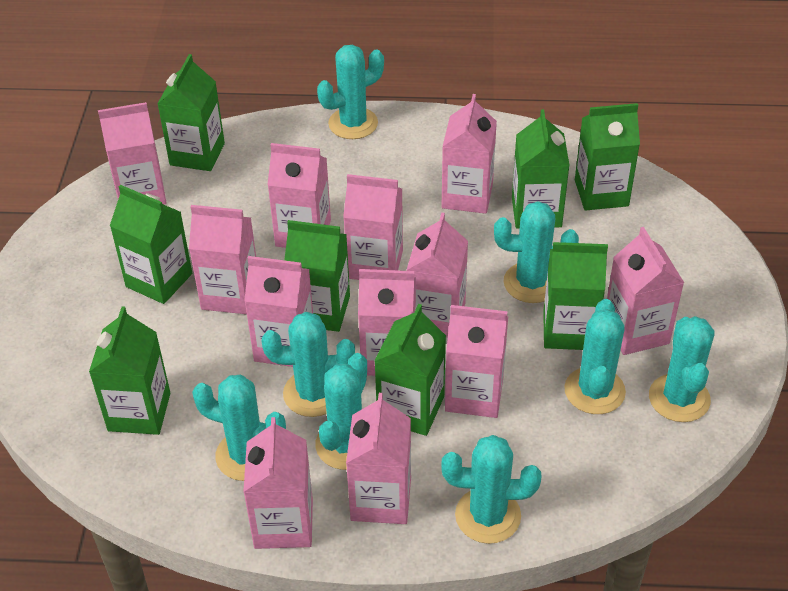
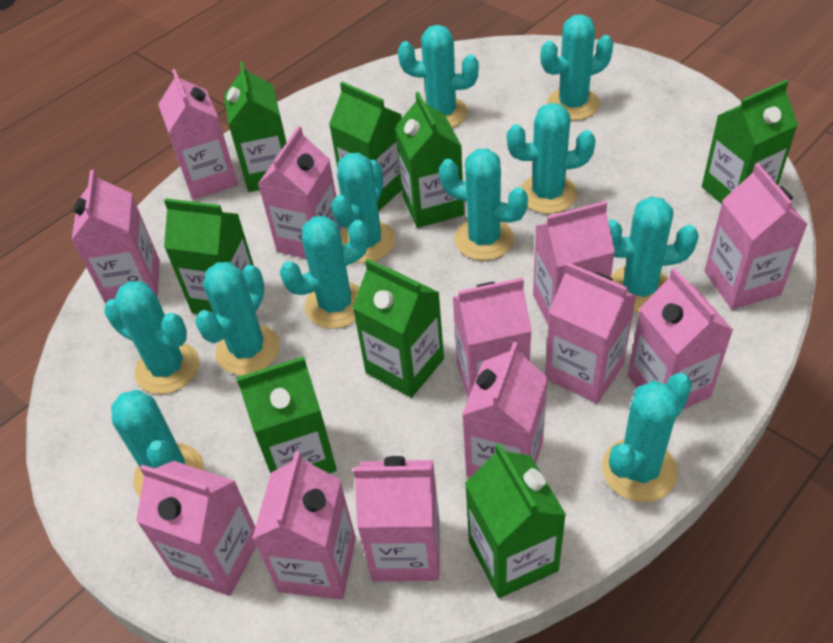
turquoise cactus: 8 -> 11

